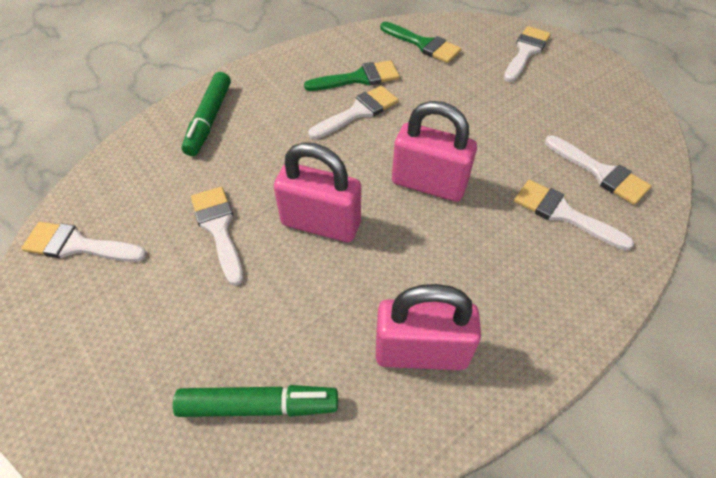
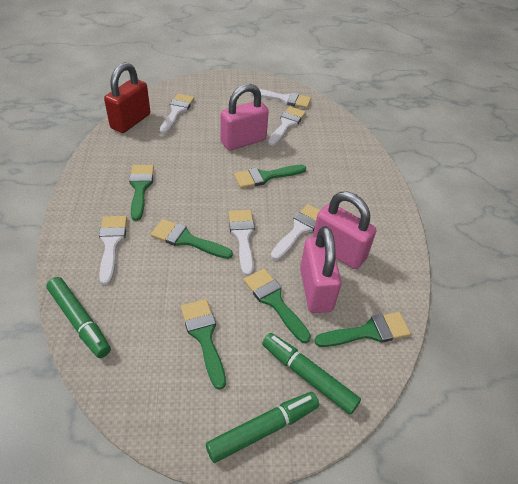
green brush: 2 -> 6
green marker: 2 -> 3
red padlock: 0 -> 1

